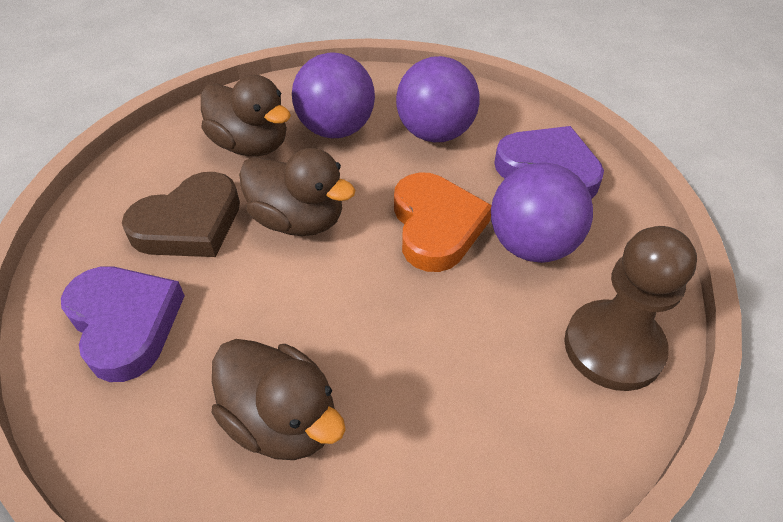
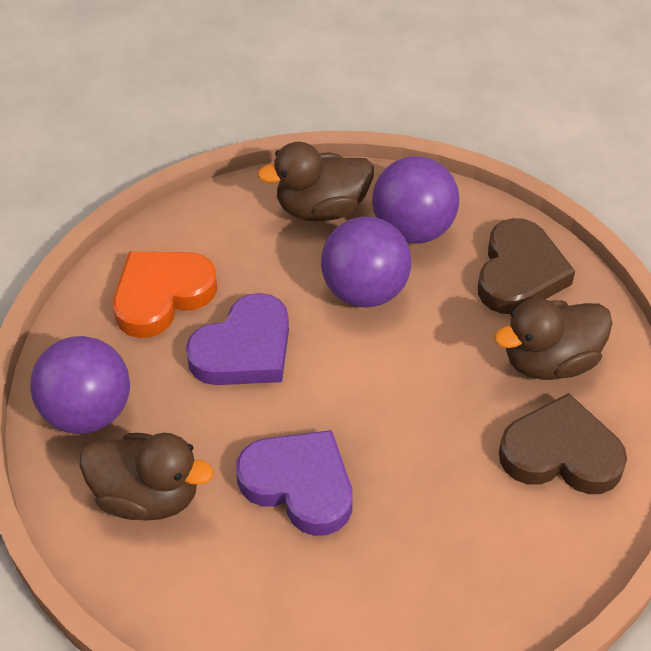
brown heart: 1 -> 2
brown pawn: 1 -> 0

